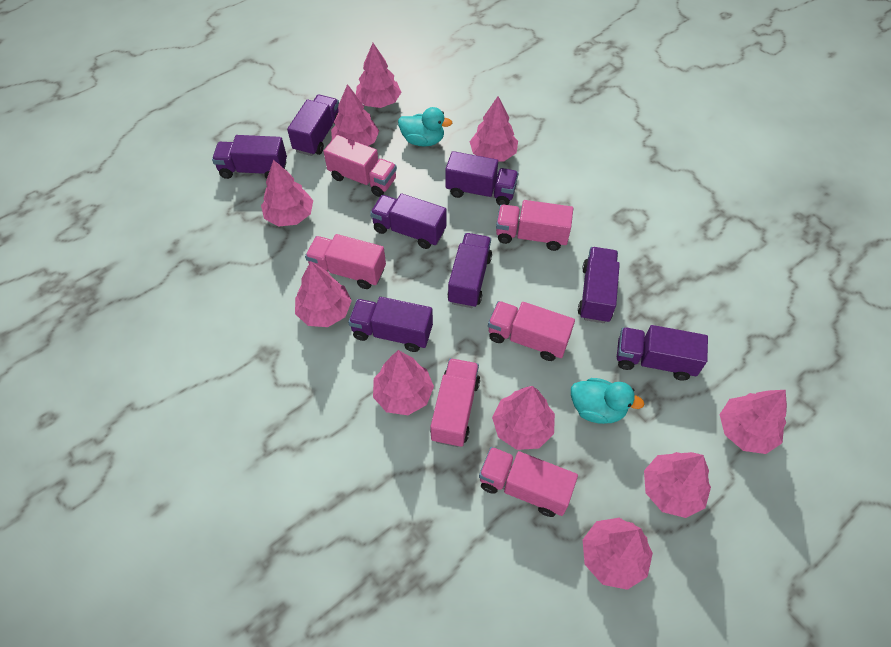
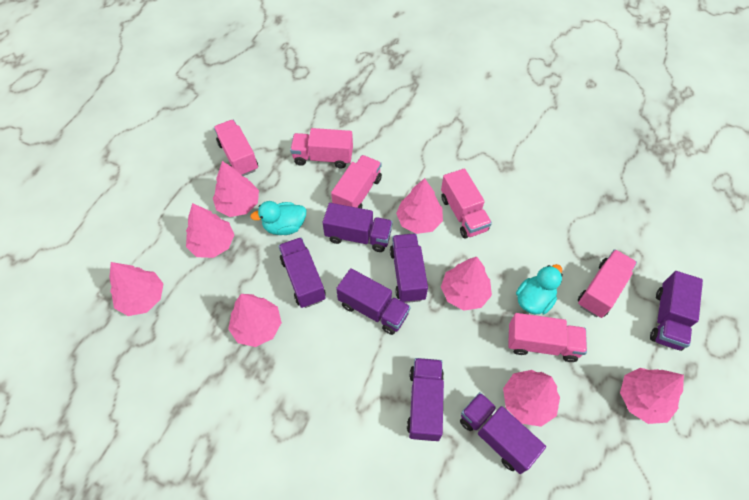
pink tree: 10 -> 8
purple truck: 8 -> 7

